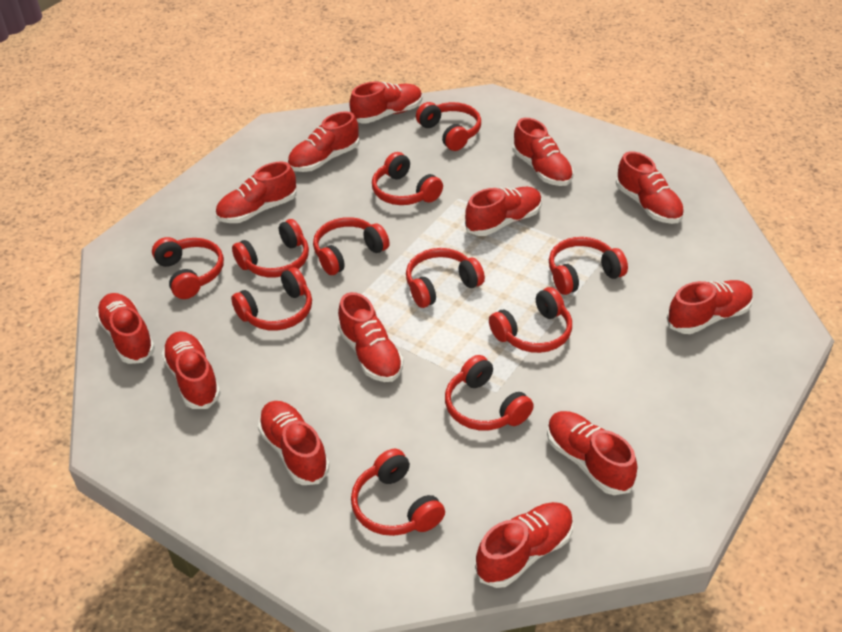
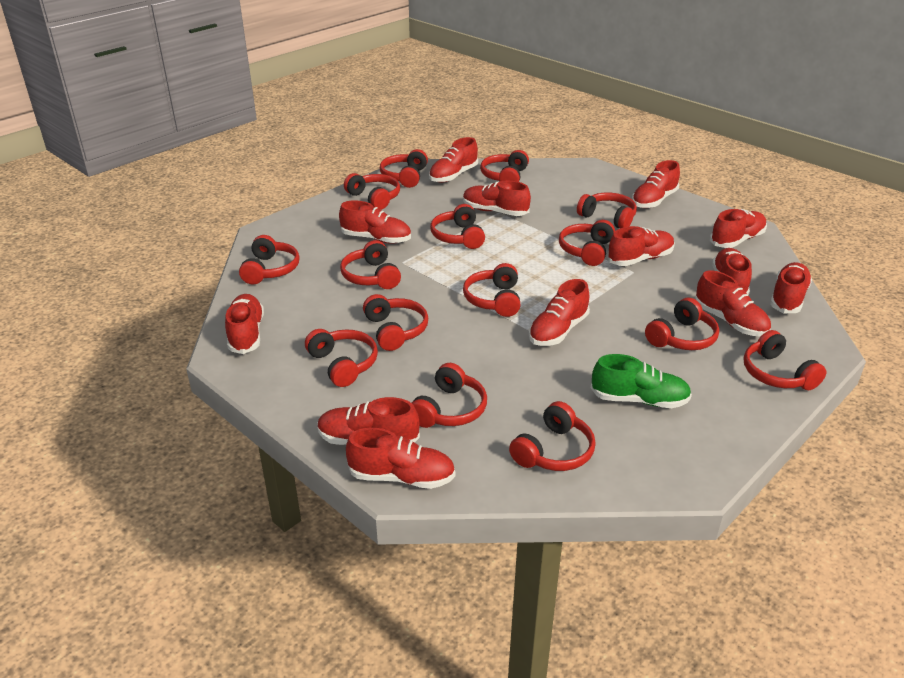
green shoe: 0 -> 1
red headphones: 11 -> 15

